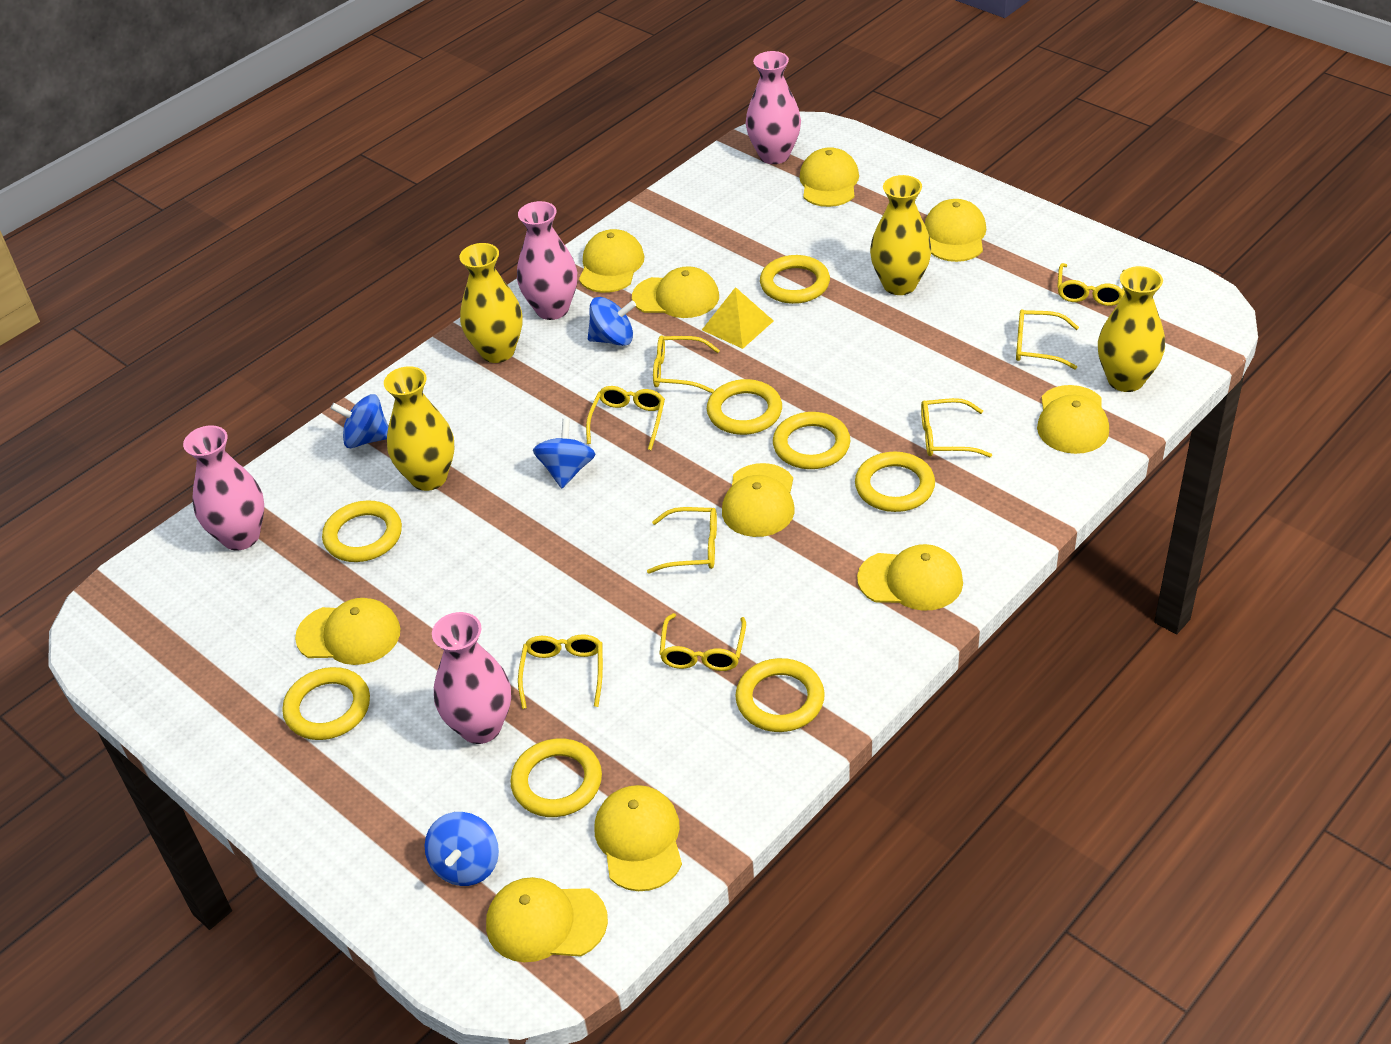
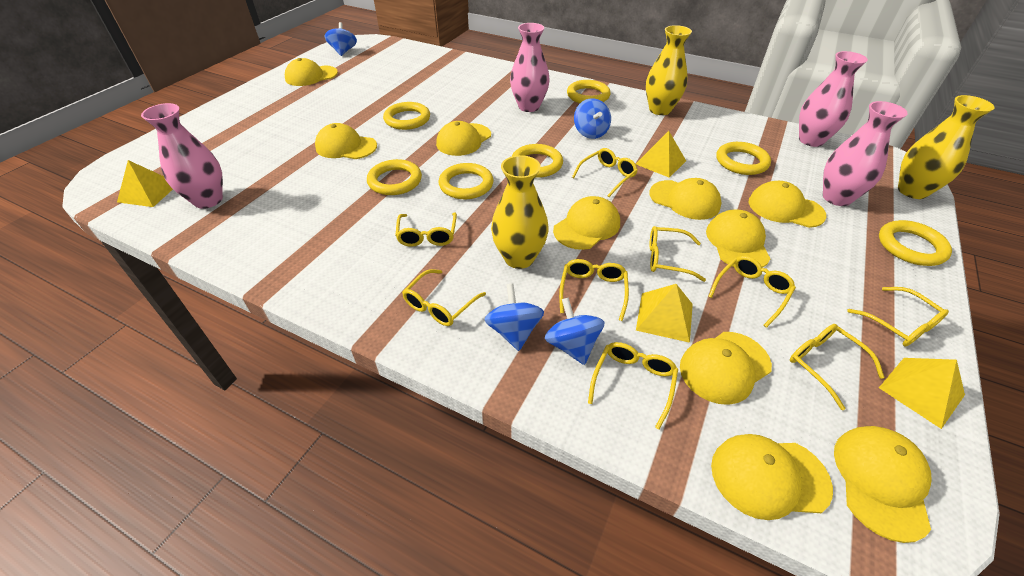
yellow glasses: 8 -> 9
yellow pyramid: 1 -> 4
yellow ring: 8 -> 7
yellow vase: 4 -> 3

